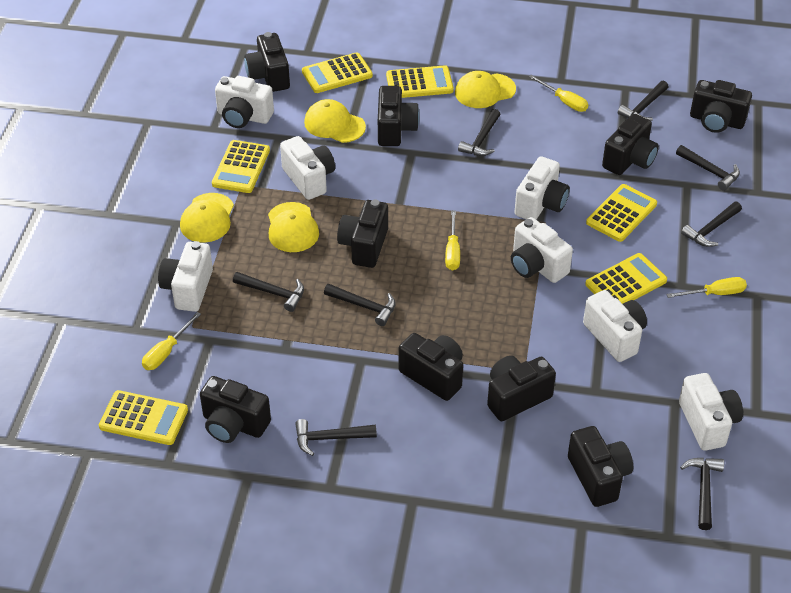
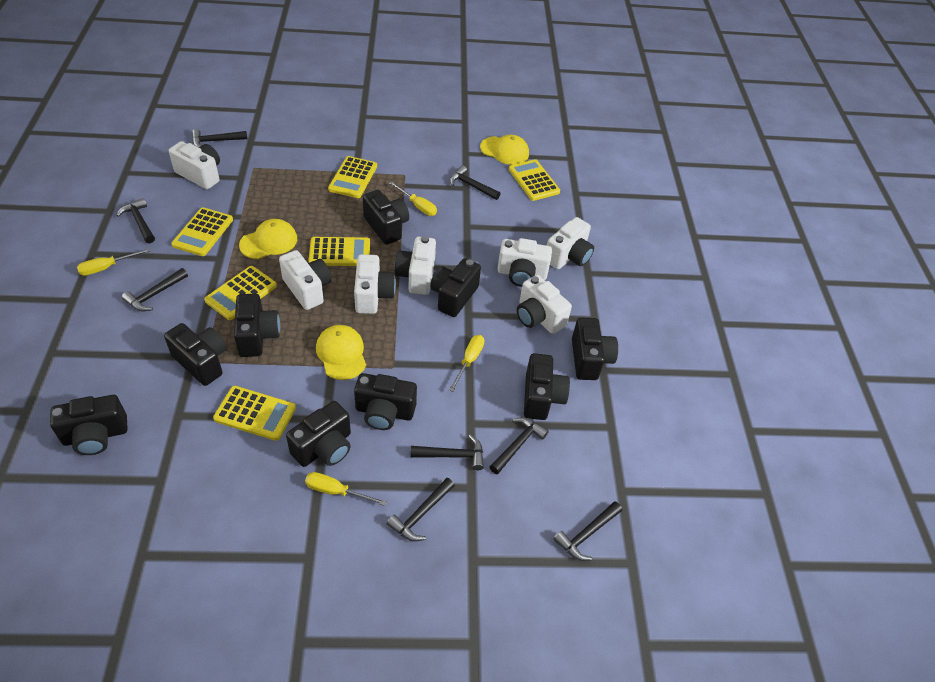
yellow cap: 4 -> 3

